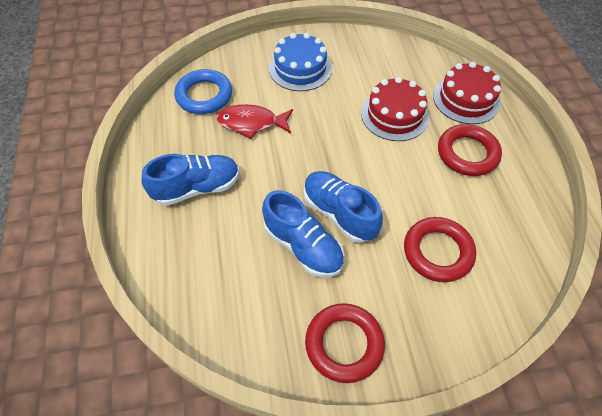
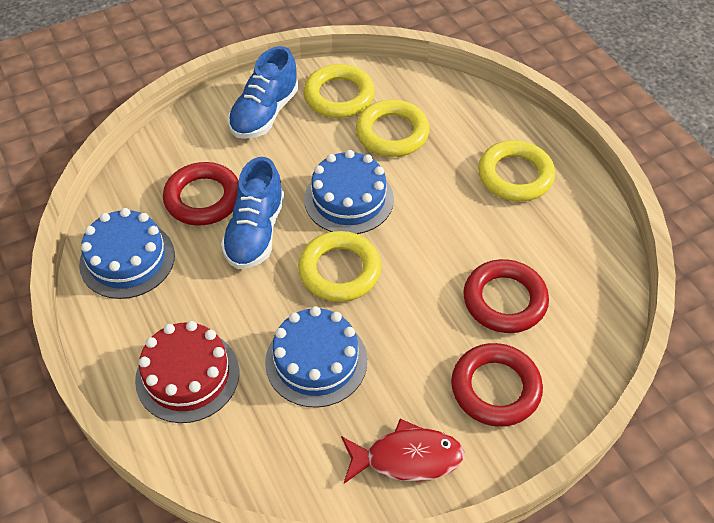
blue cake: 1 -> 3
blue ring: 1 -> 0
blue shoe: 3 -> 2
red cake: 2 -> 1
yellow ring: 0 -> 4

